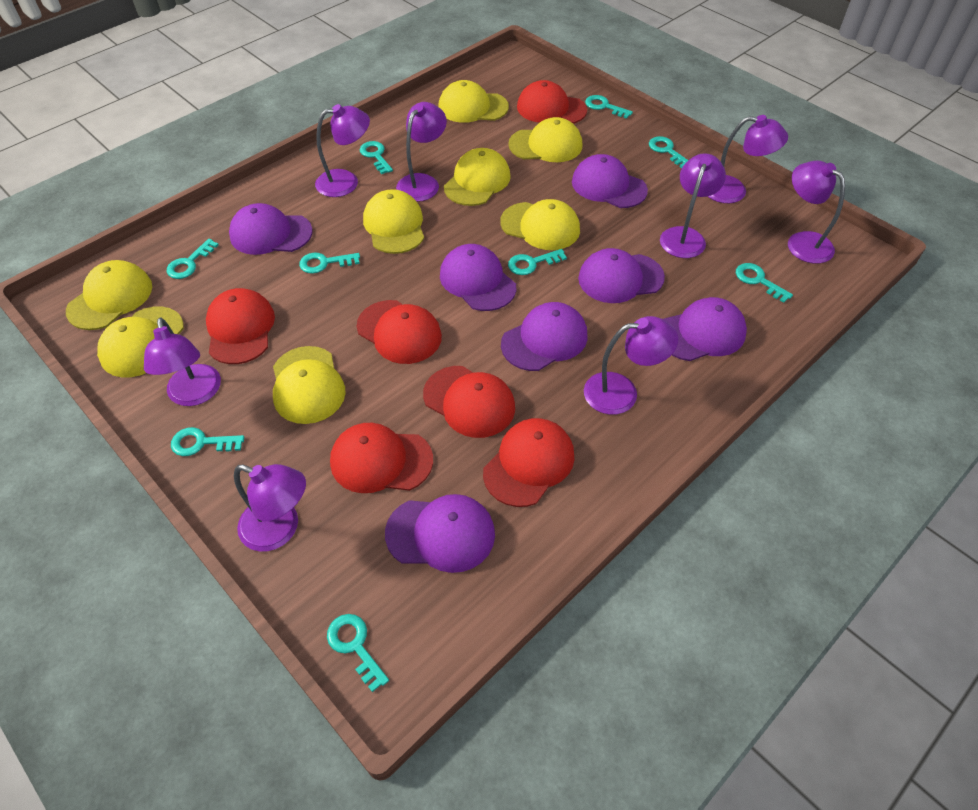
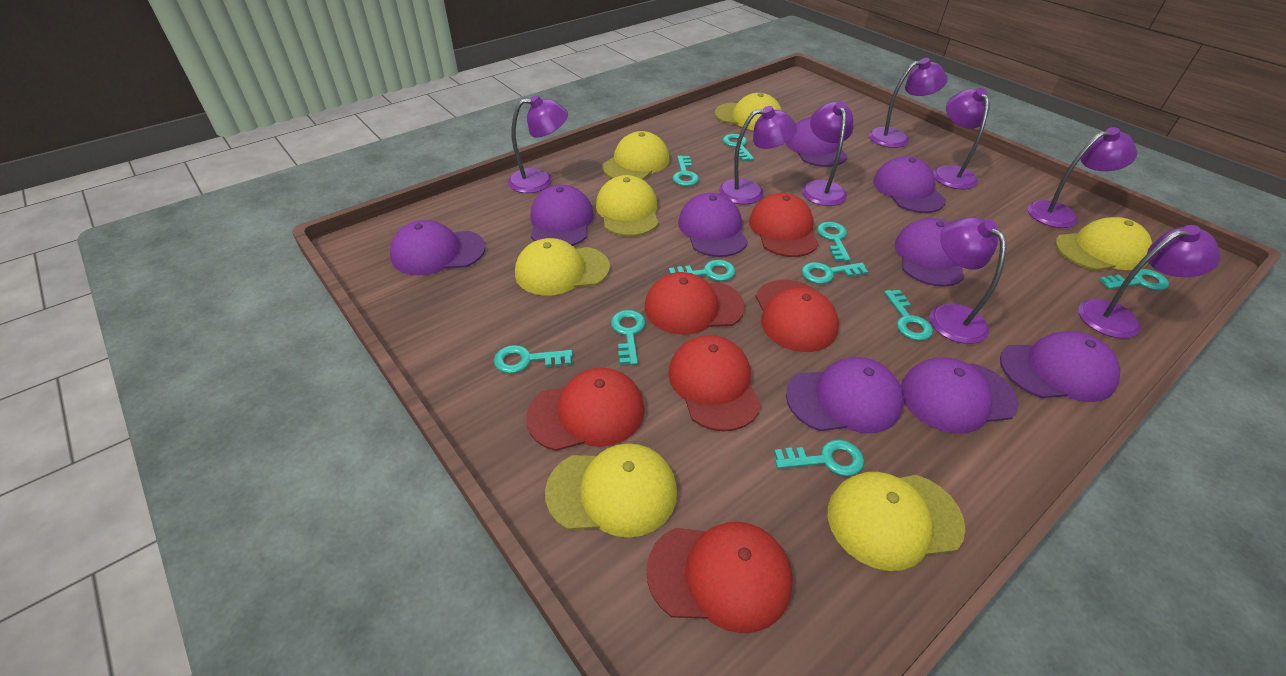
purple cap: 7 -> 9
turquoise key: 9 -> 10
yellow cap: 8 -> 7

